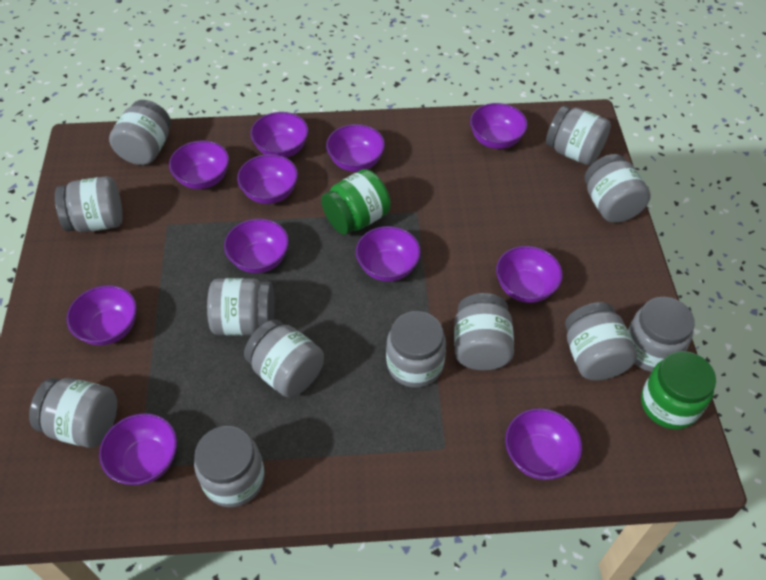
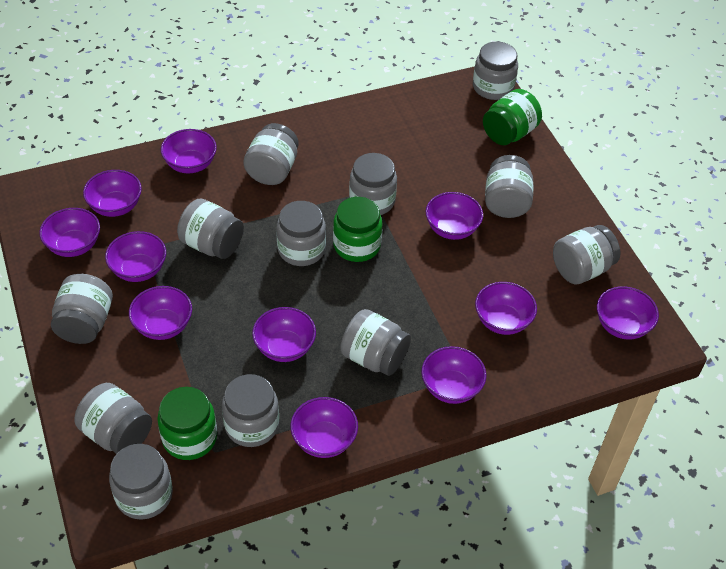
green jar: 2 -> 3

